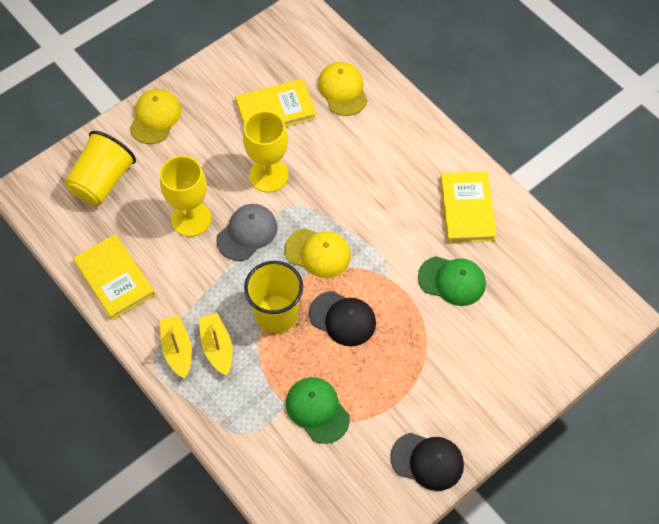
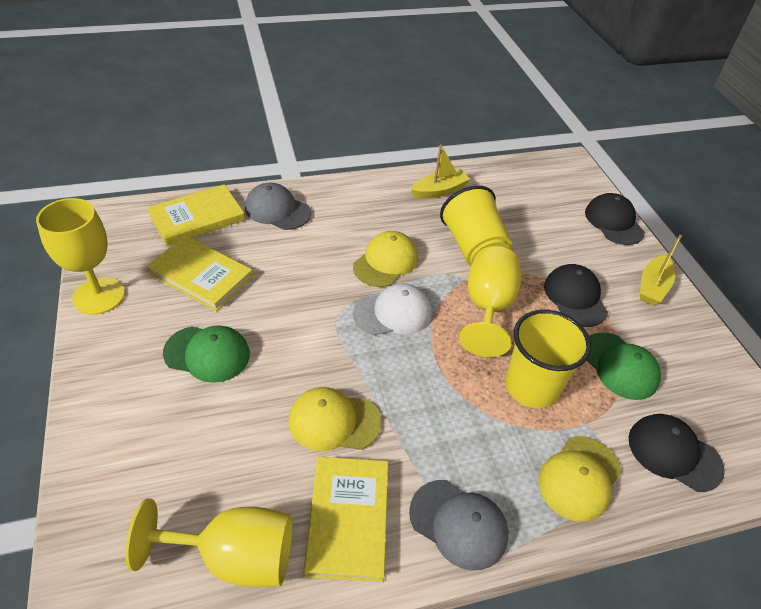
black cap: 2 -> 3
grey cap: 1 -> 2
white cap: 0 -> 1
yellow goblet: 2 -> 3

